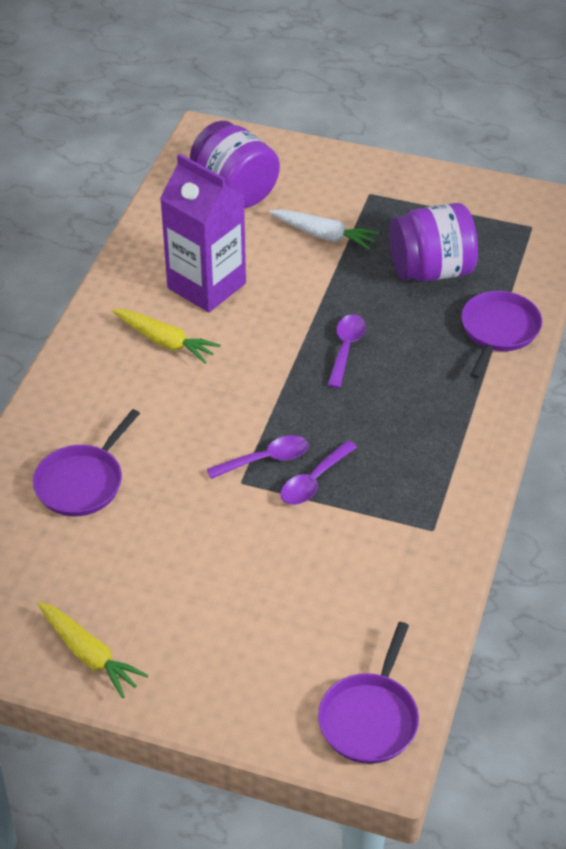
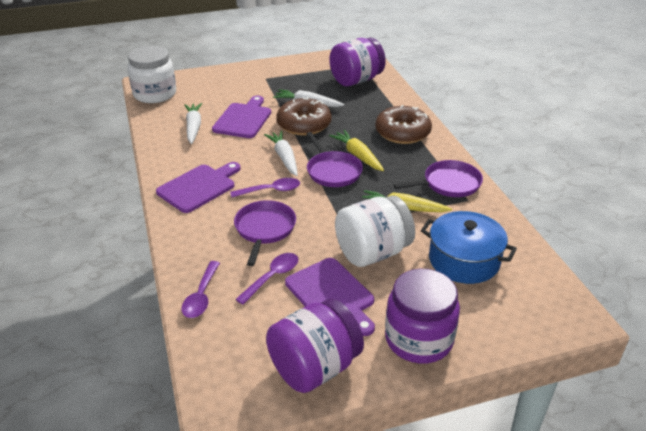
blue pot: 0 -> 1
brown donut: 0 -> 2
purple carton: 1 -> 0
purple cutting board: 0 -> 3
purple jar: 2 -> 3
white carrot: 1 -> 3
white jar: 0 -> 2

